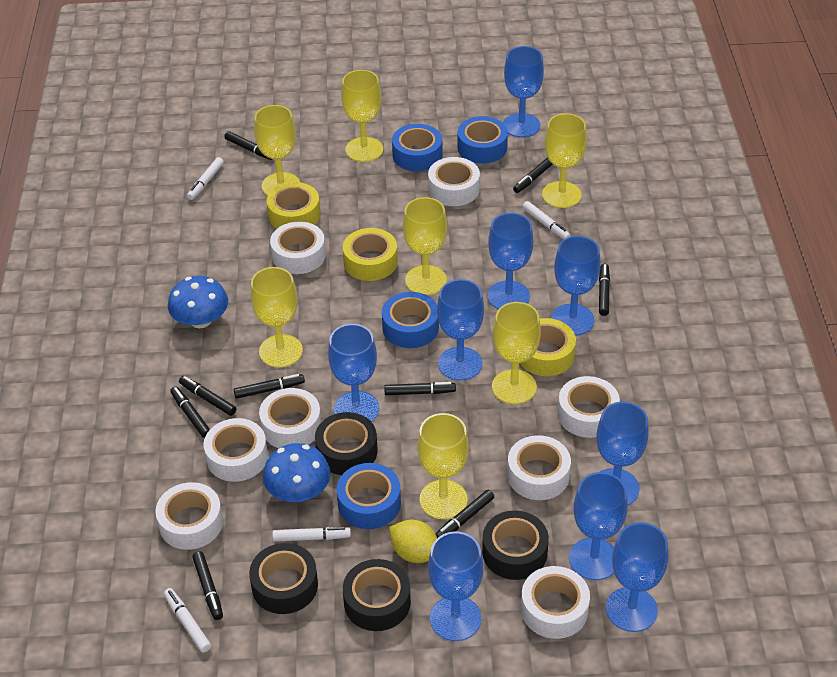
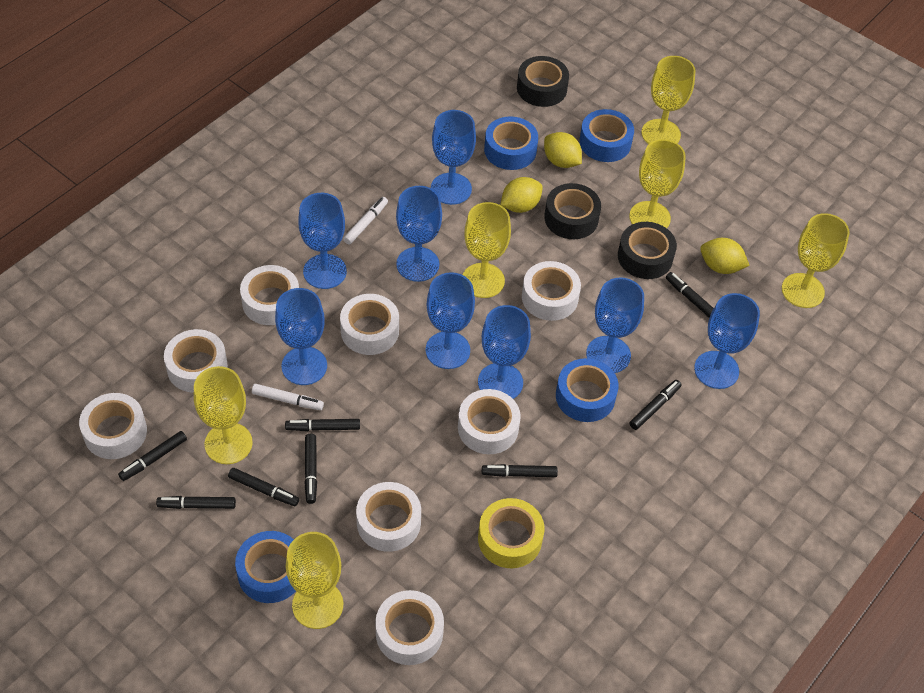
black marker: 9 -> 8
black tape: 4 -> 3
blue goblet: 9 -> 8
blue mushroom: 2 -> 0
white marker: 4 -> 2
yellow goblet: 7 -> 6
yellow lemon: 1 -> 3
yellow tape: 3 -> 1

